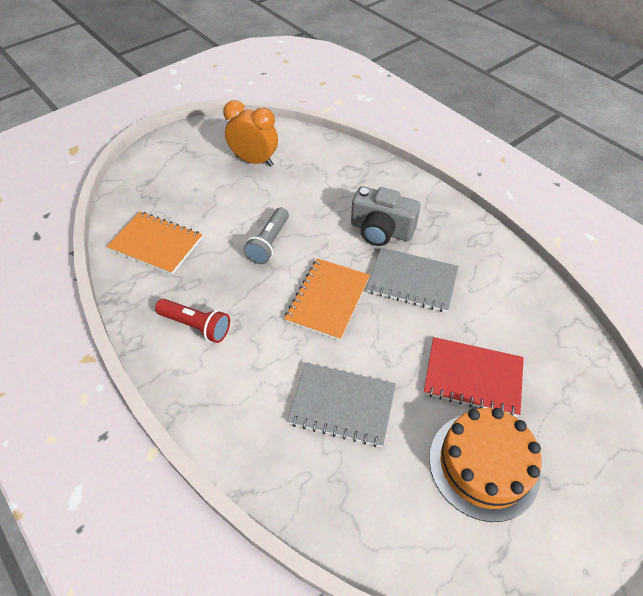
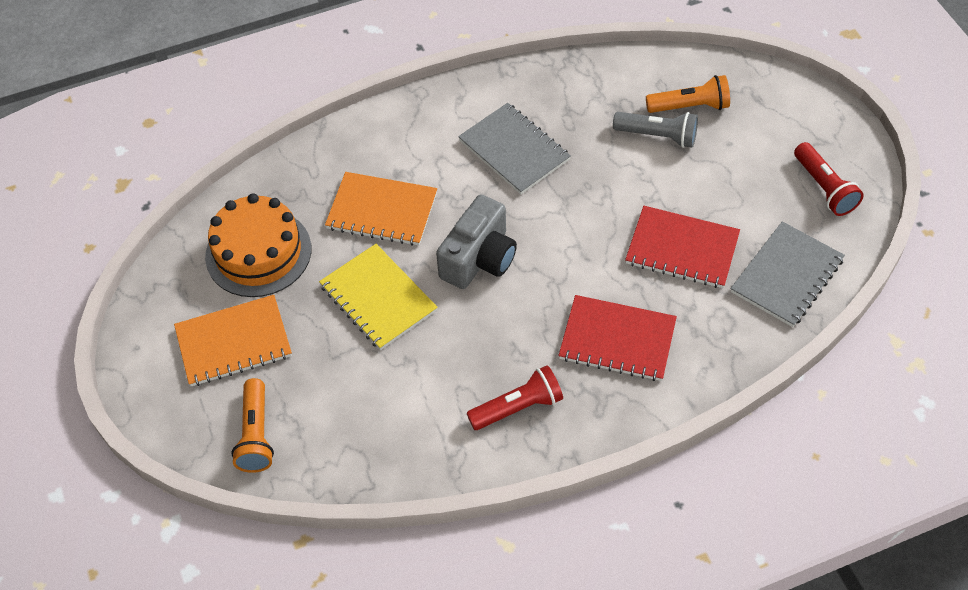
orange clock: 1 -> 0
orange flashlight: 0 -> 2
red flashlight: 1 -> 2
red notebook: 1 -> 2
yellow notebook: 0 -> 1

